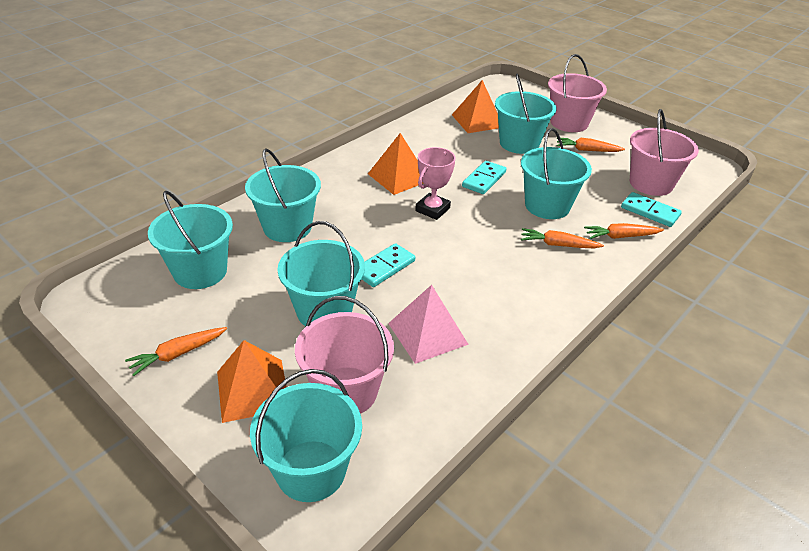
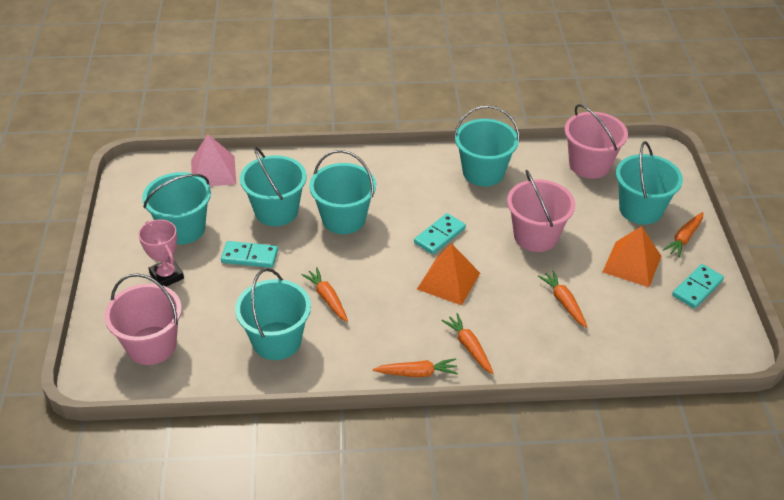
orange carrot: 4 -> 5
orange pyramid: 3 -> 2

